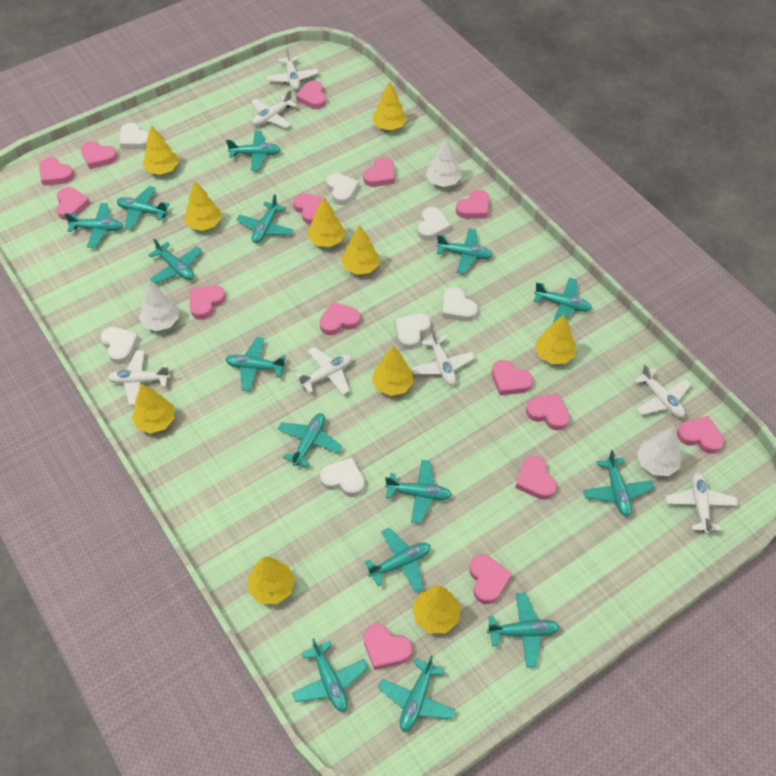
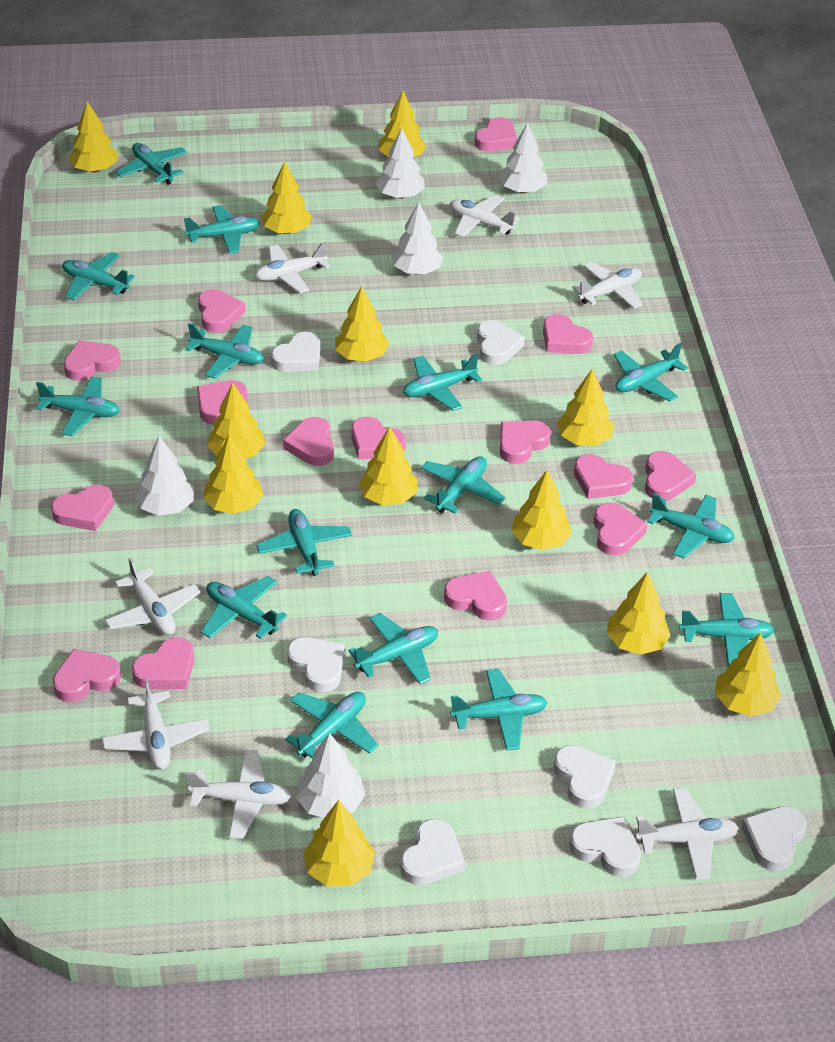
white tree: 3 -> 5
yellow tree: 10 -> 12

